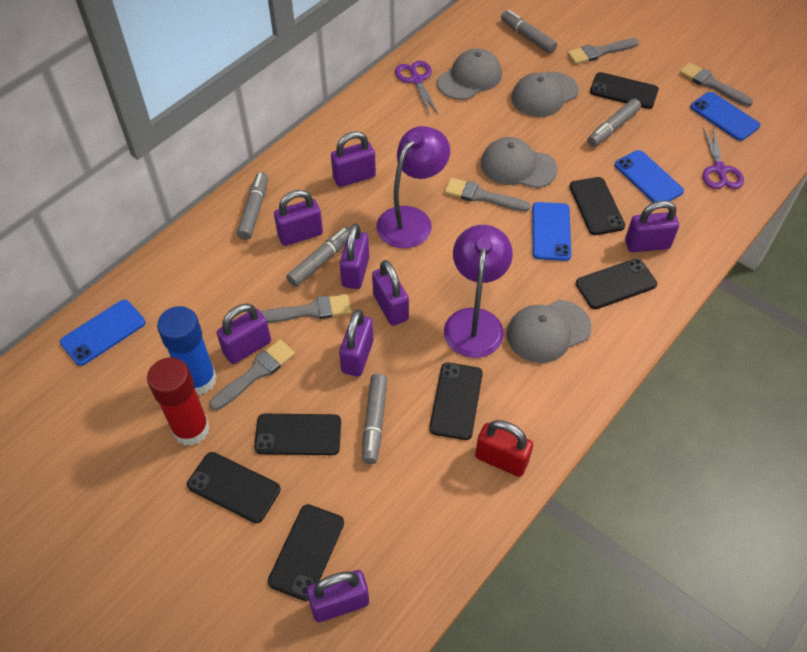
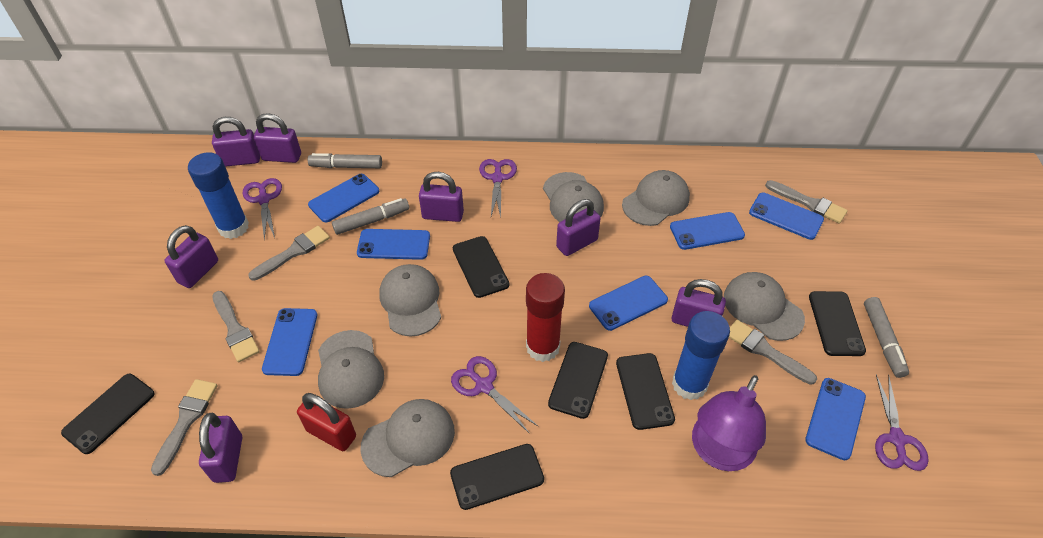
black phone: 7 -> 6
blue glue stick: 1 -> 2
blue phone: 4 -> 7
grey cap: 4 -> 6
grey marker: 5 -> 3
purple lamp: 2 -> 1
purple padlock: 8 -> 7
purple scissors: 2 -> 4

